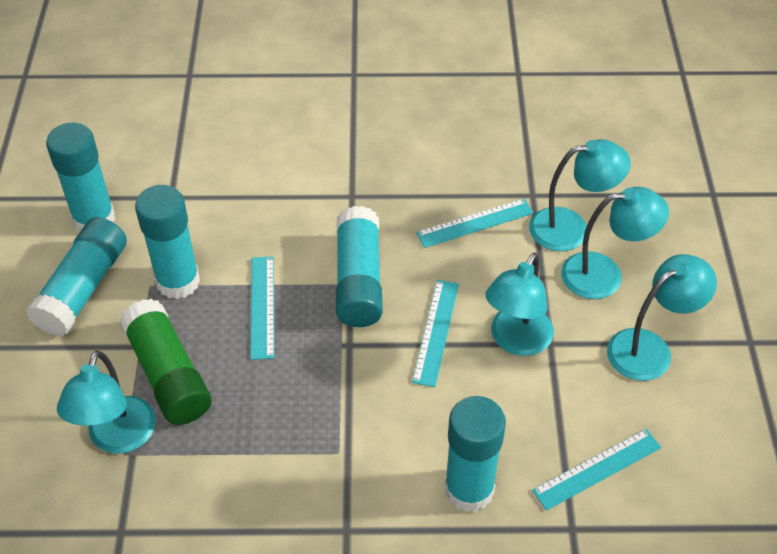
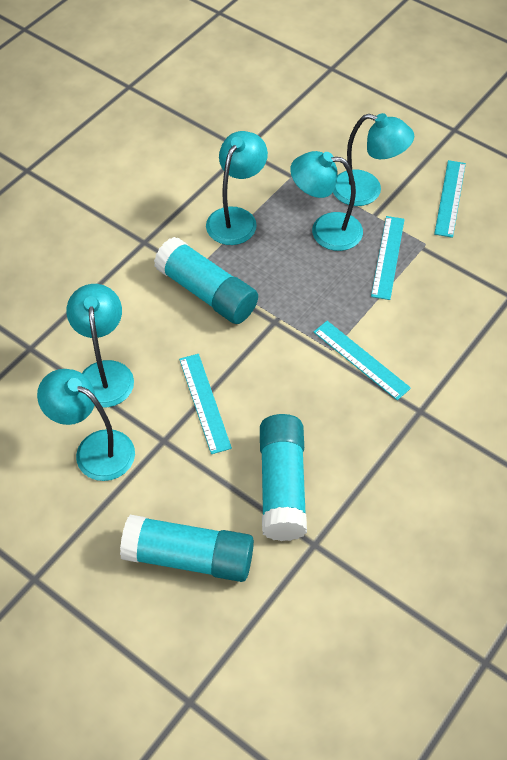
green glue stick: 1 -> 0
turquoise glue stick: 5 -> 3

